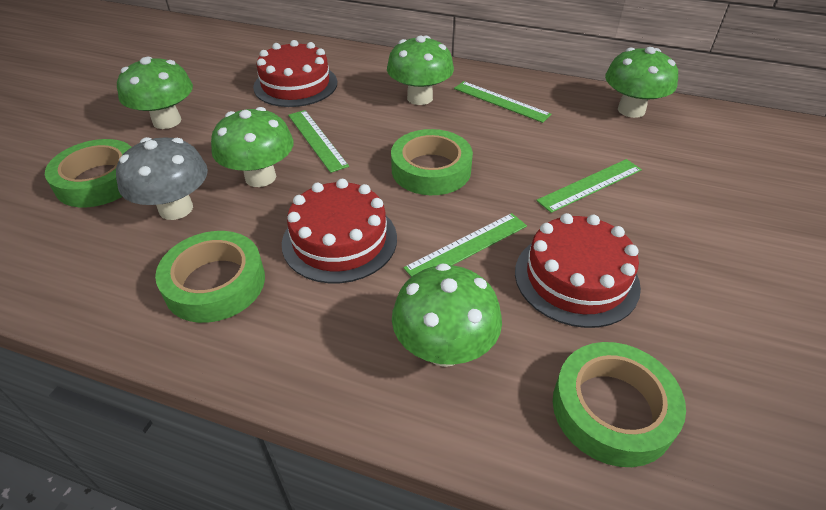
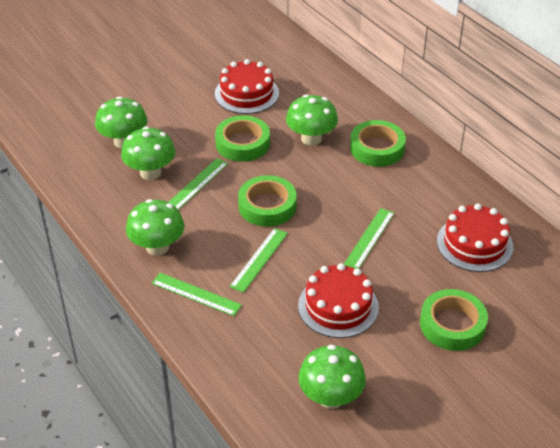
grey mushroom: 1 -> 0

